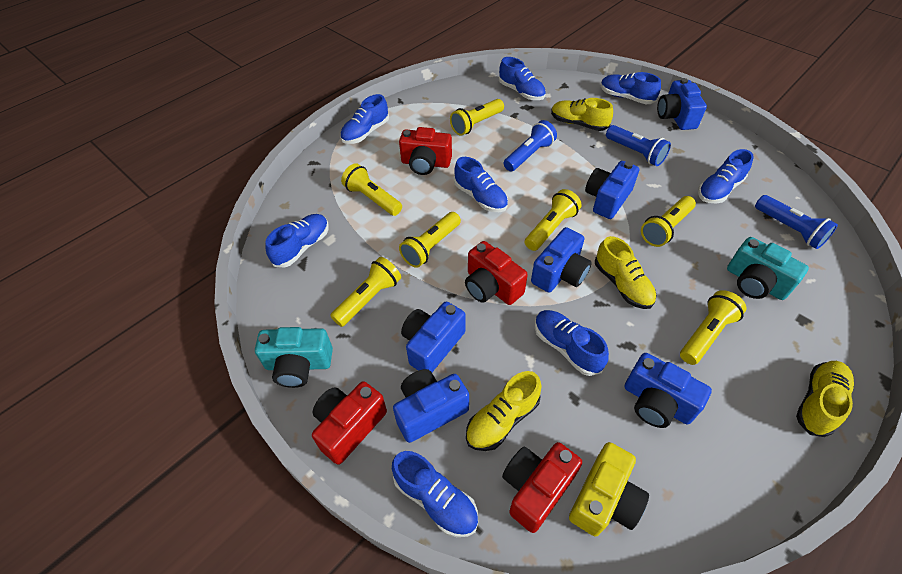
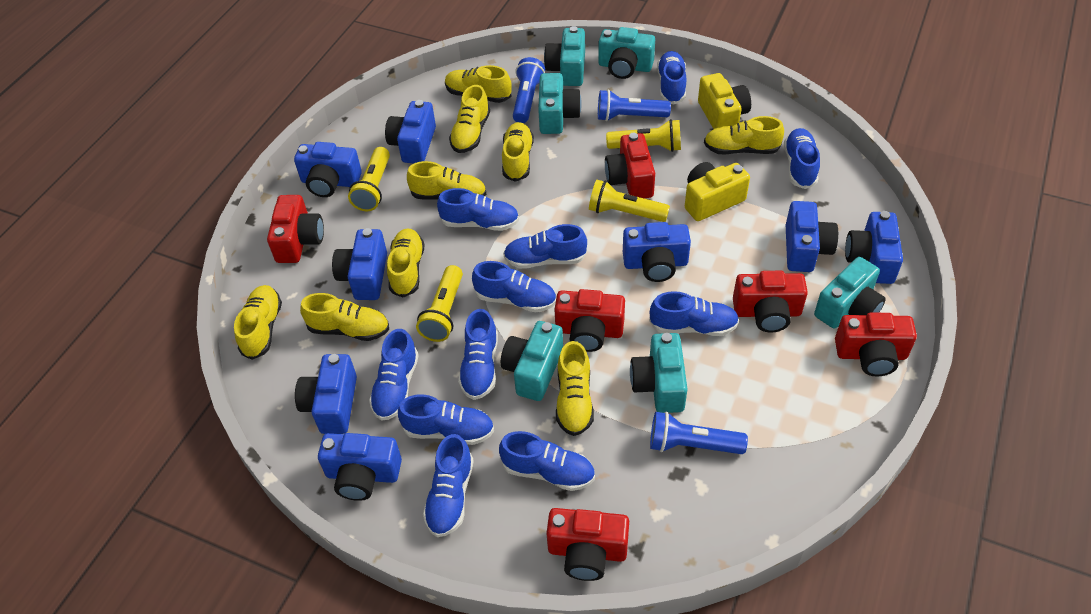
blue camera: 6 -> 8
blue shoe: 8 -> 11
red camera: 4 -> 6
turquoise camera: 2 -> 6
yellow camera: 1 -> 2
yellow flashlight: 7 -> 4
yellow shoe: 4 -> 9

